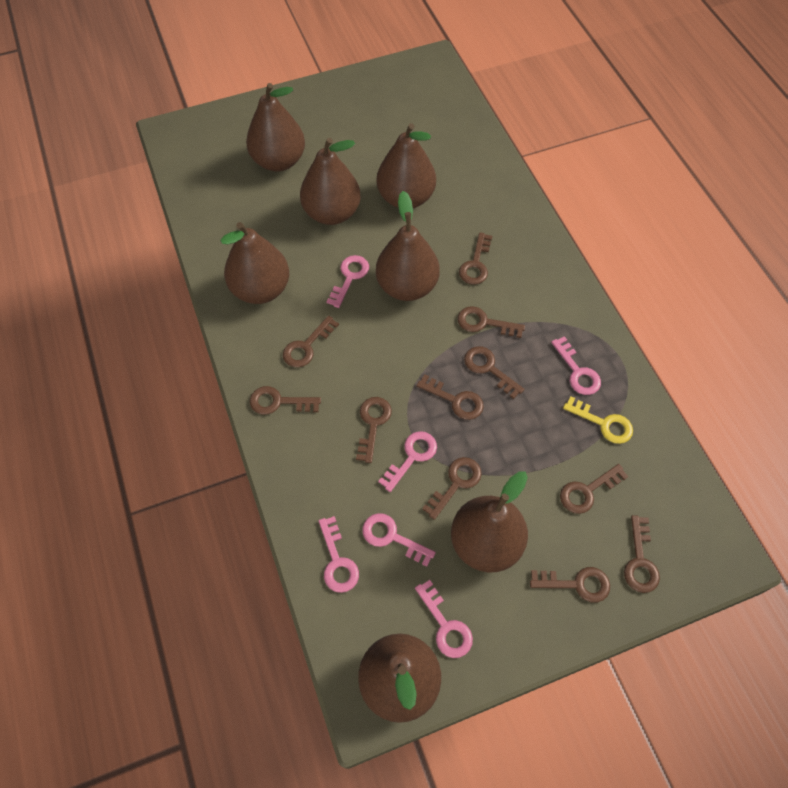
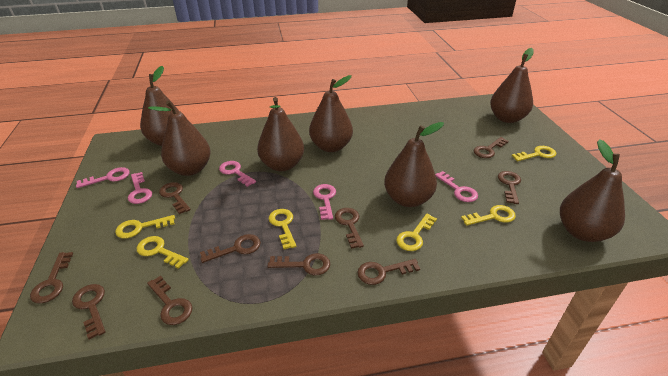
brown key: 11 -> 10
pink key: 6 -> 5
yellow key: 1 -> 6

